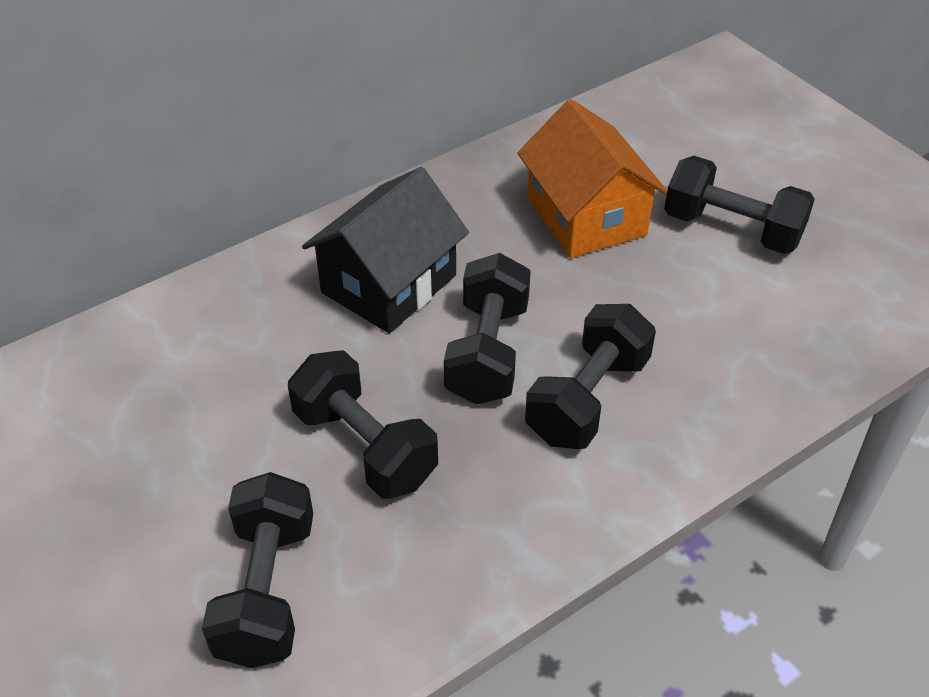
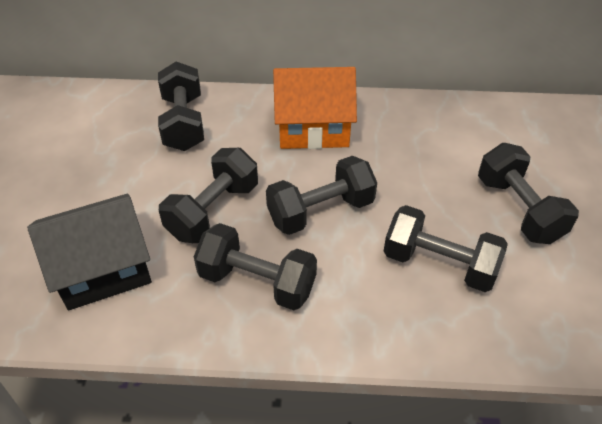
black dumbbell: 5 -> 6

